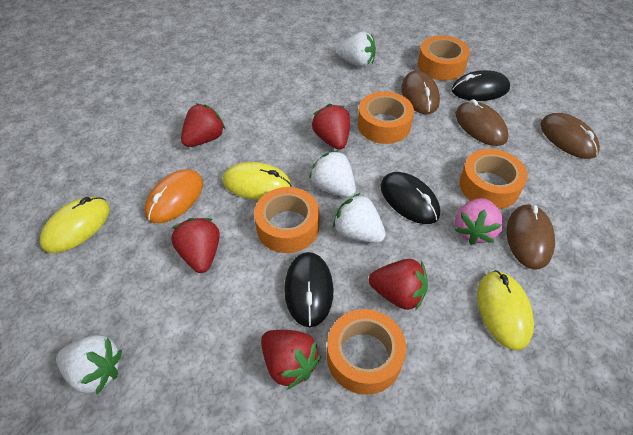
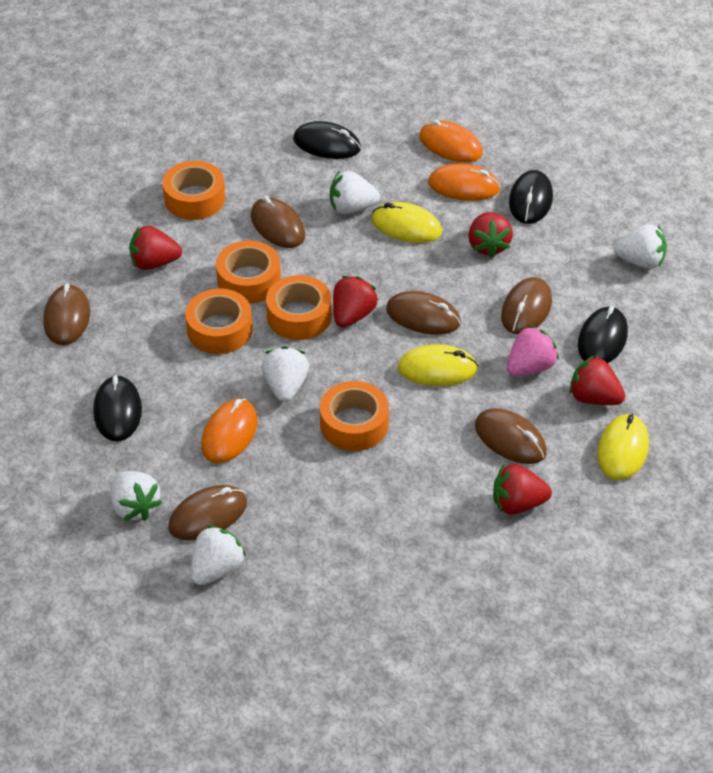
black mouse: 3 -> 4
brown mouse: 4 -> 6
orange mouse: 1 -> 3
white strawberry: 4 -> 5

